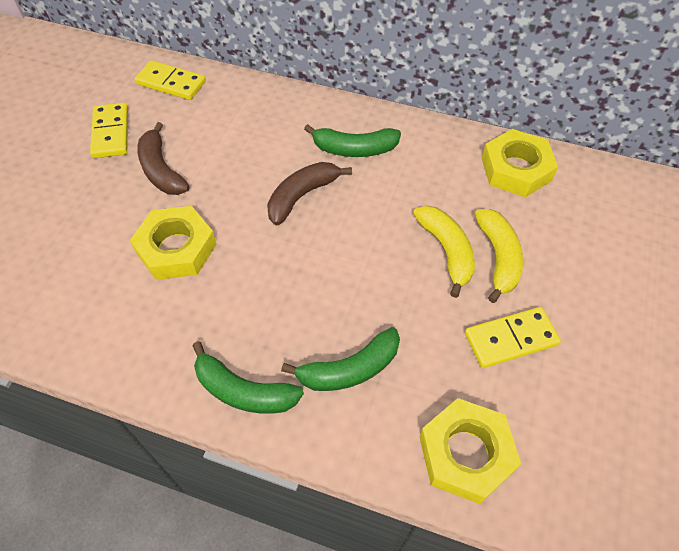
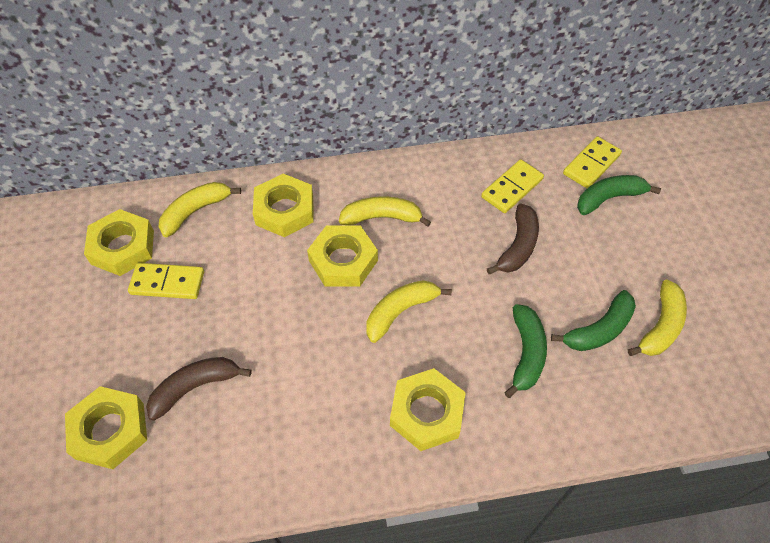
yellow banana: 2 -> 4
yellow nut: 3 -> 5

